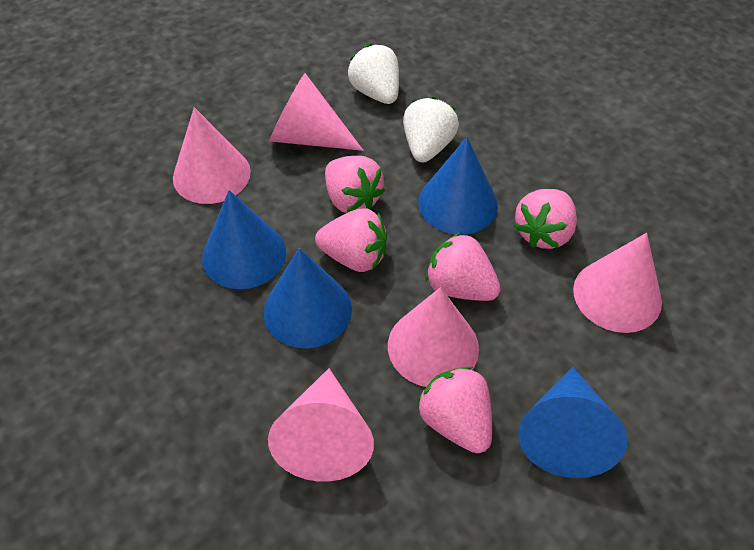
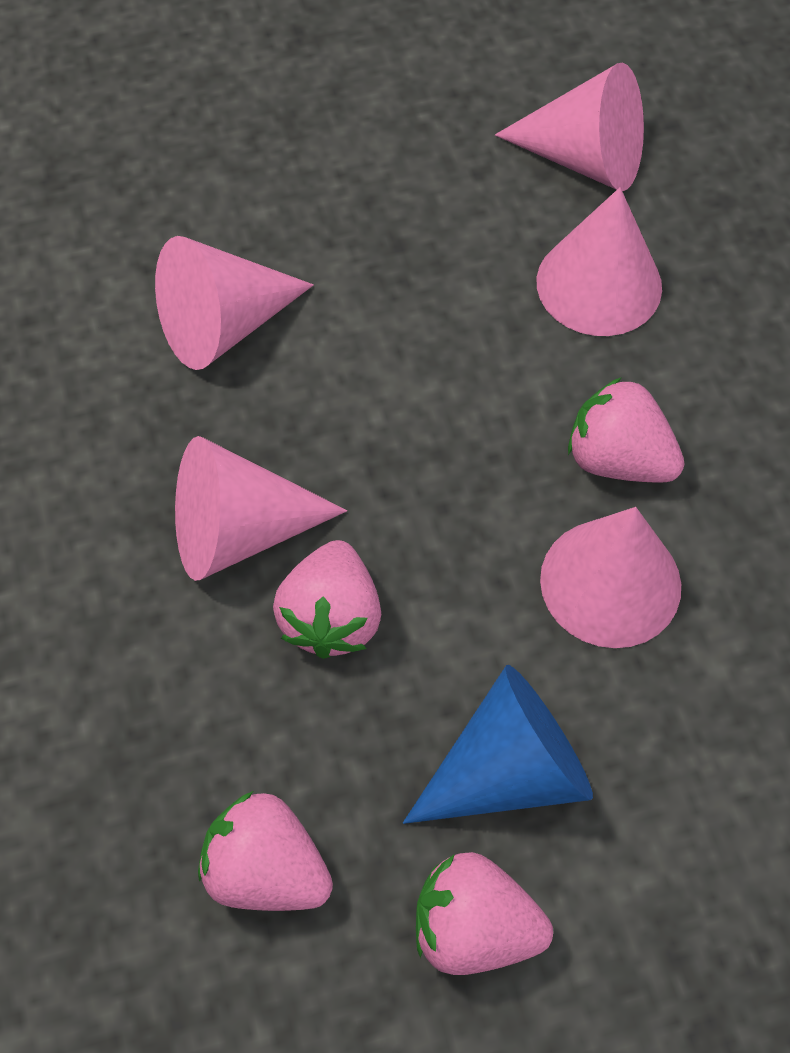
blue cone: 4 -> 1
pink strawberry: 5 -> 4
white strawberry: 2 -> 0

